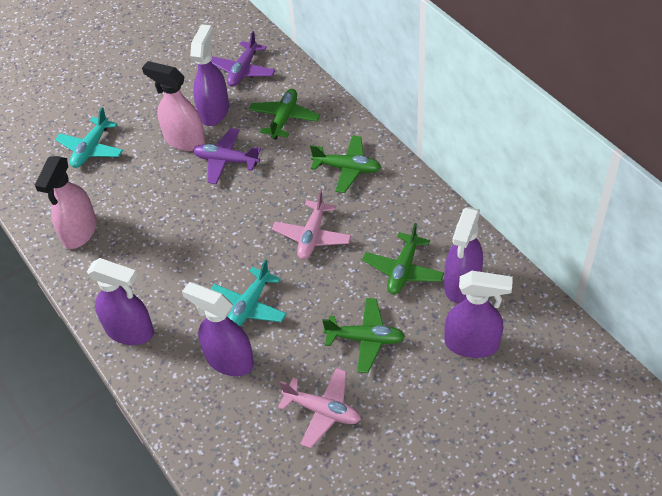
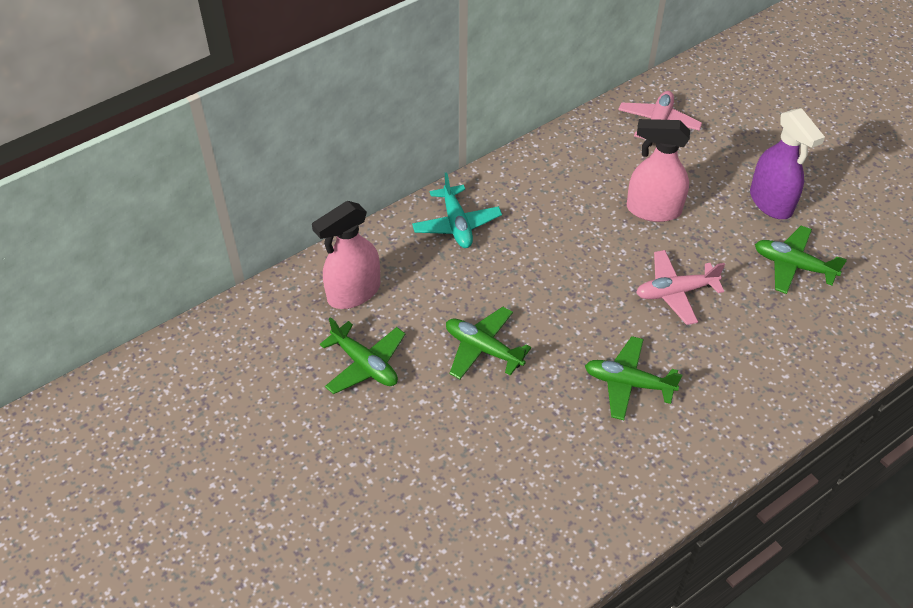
purple plane: 2 -> 0
purple spray bottle: 5 -> 1
turquoise plane: 2 -> 1

